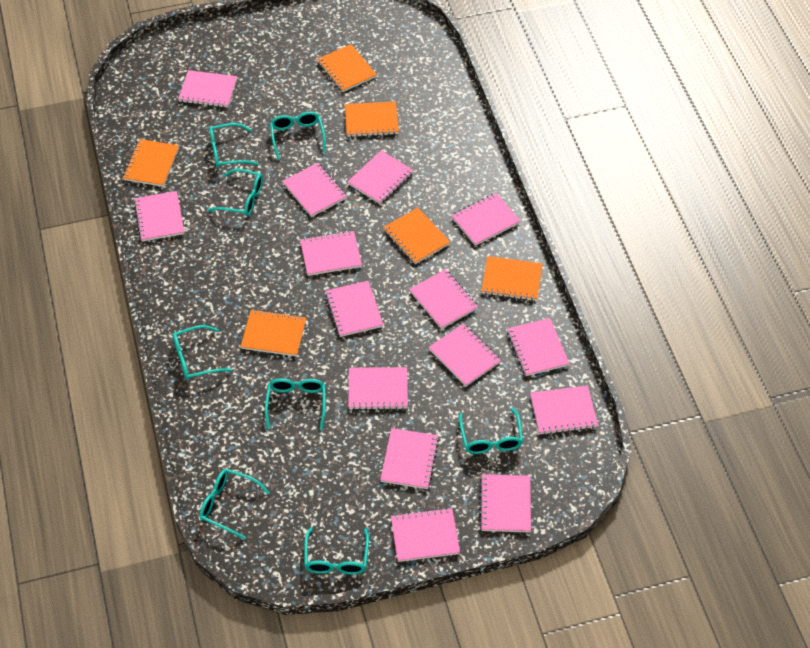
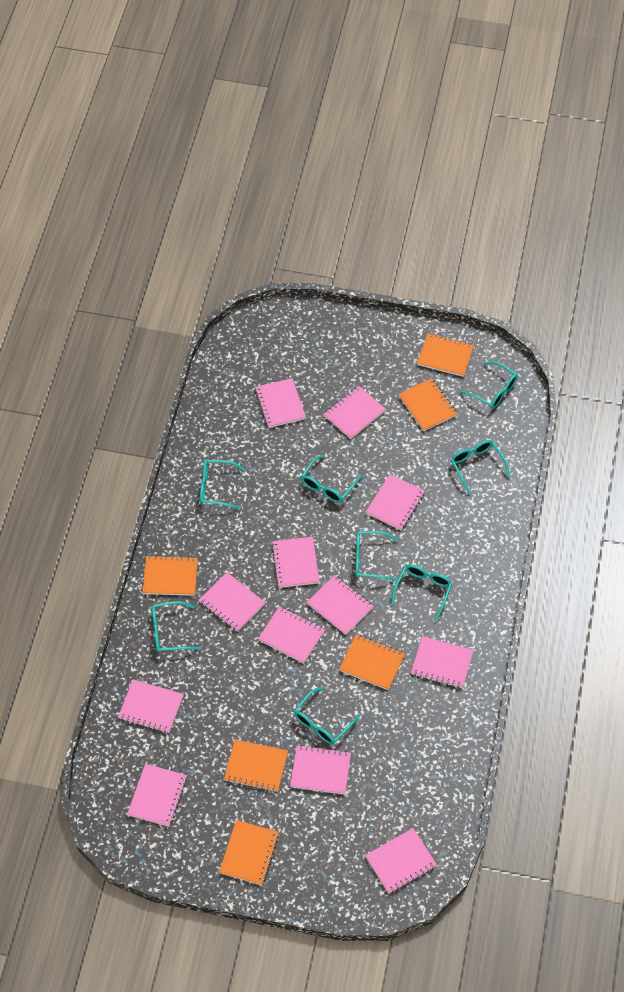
pink notebook: 15 -> 12

